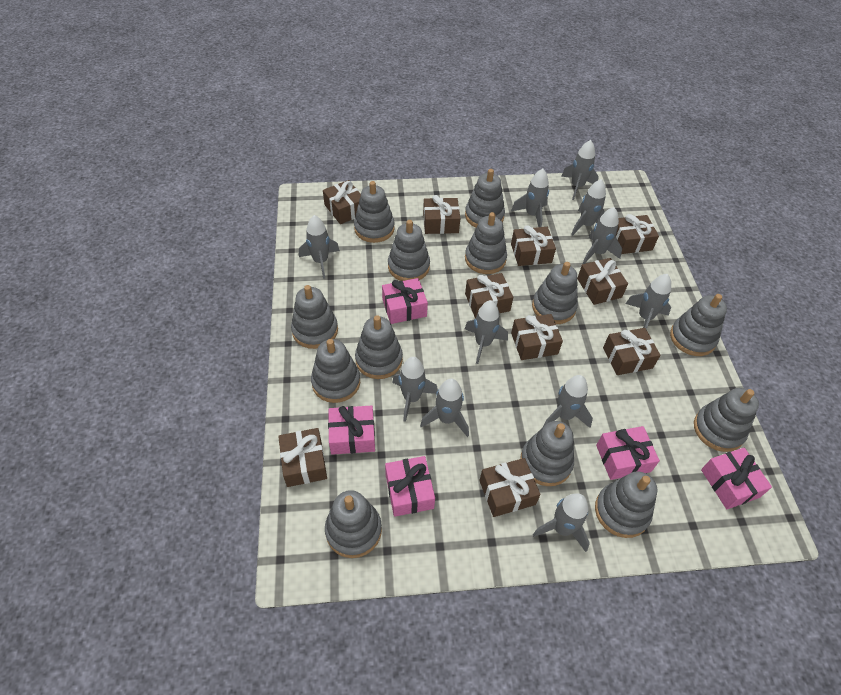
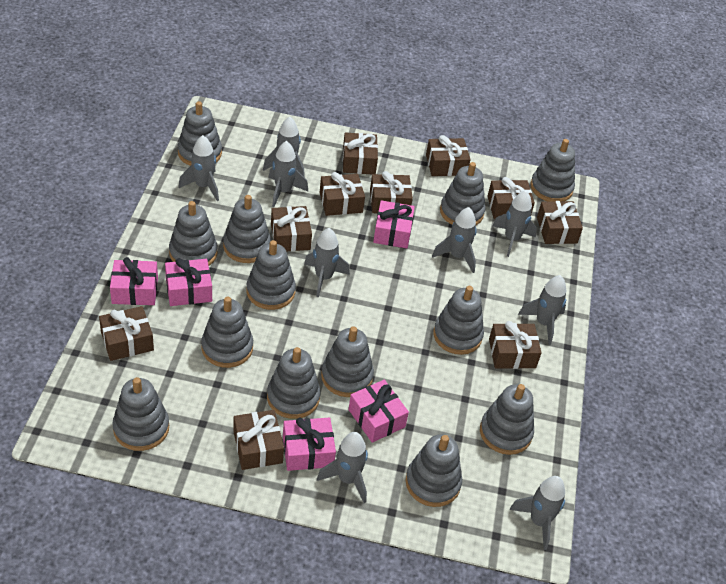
grey rocket: 11 -> 9

